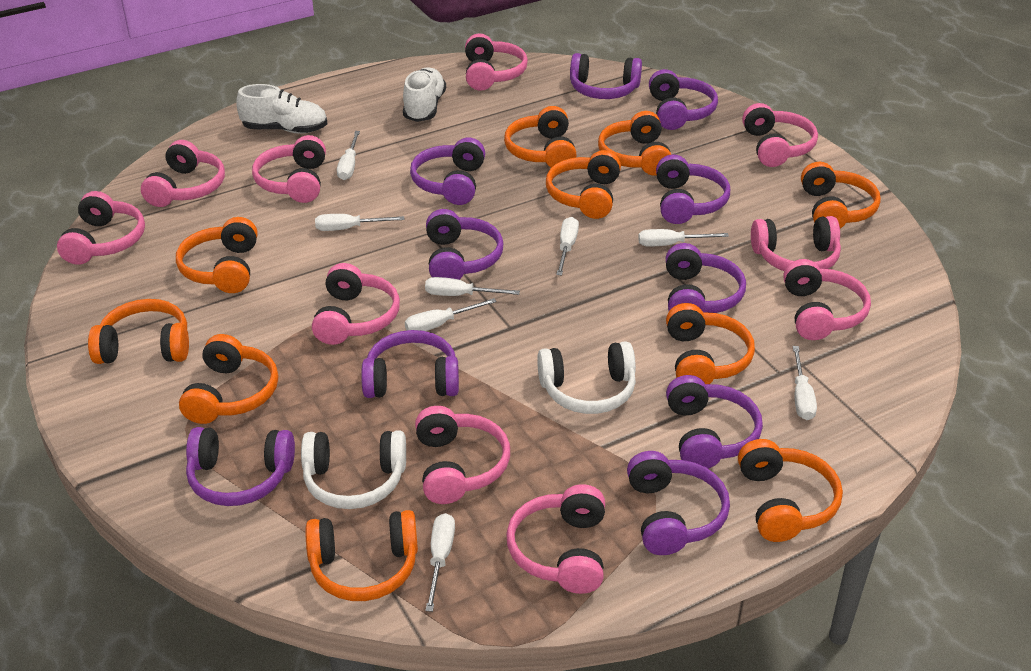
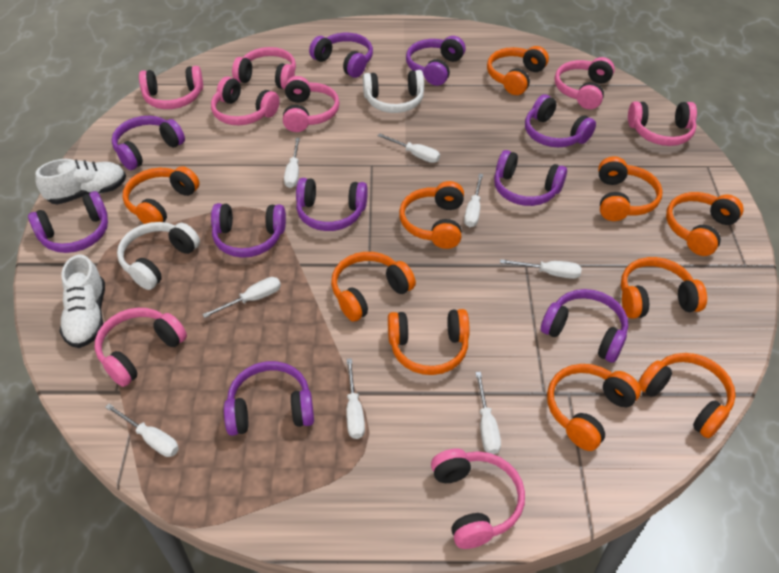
pink headphones: 10 -> 8

